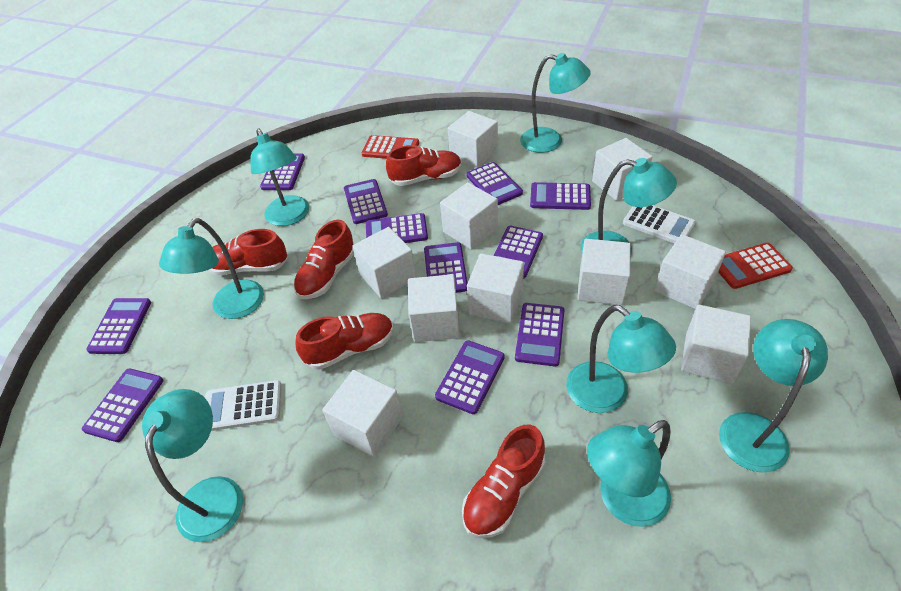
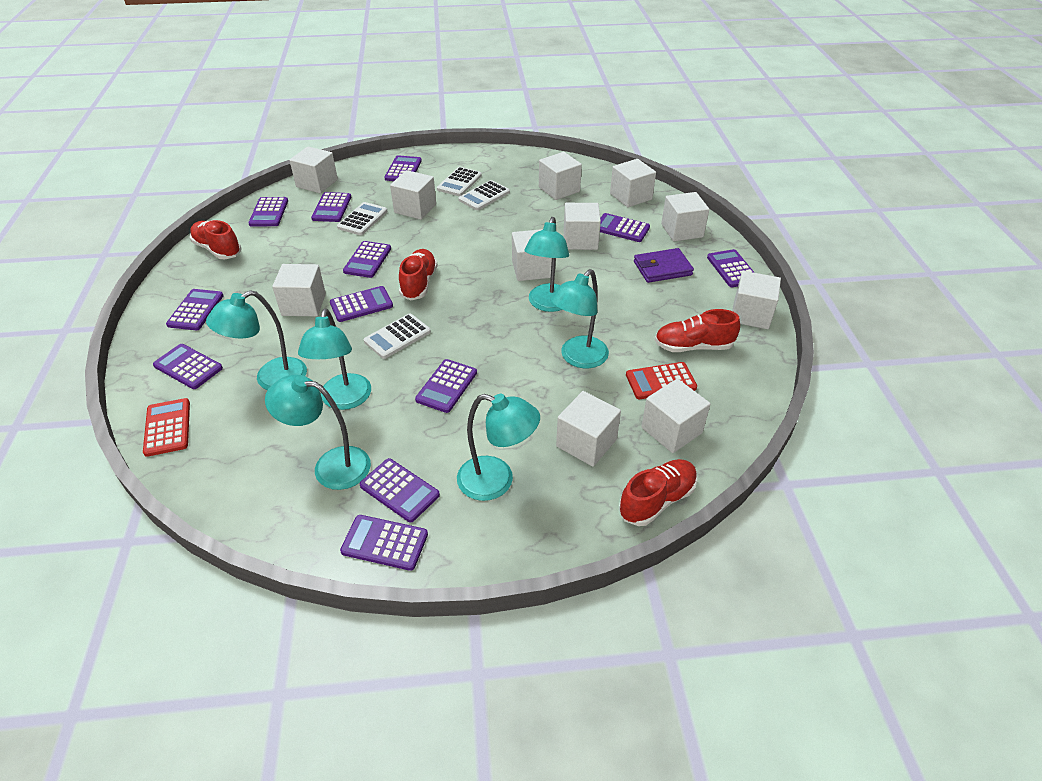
purple calculator: 11 -> 12
purple wallet: 0 -> 1
red shoe: 5 -> 4
turquoise lamp: 8 -> 6
white calculator: 2 -> 4
white cube: 10 -> 11

